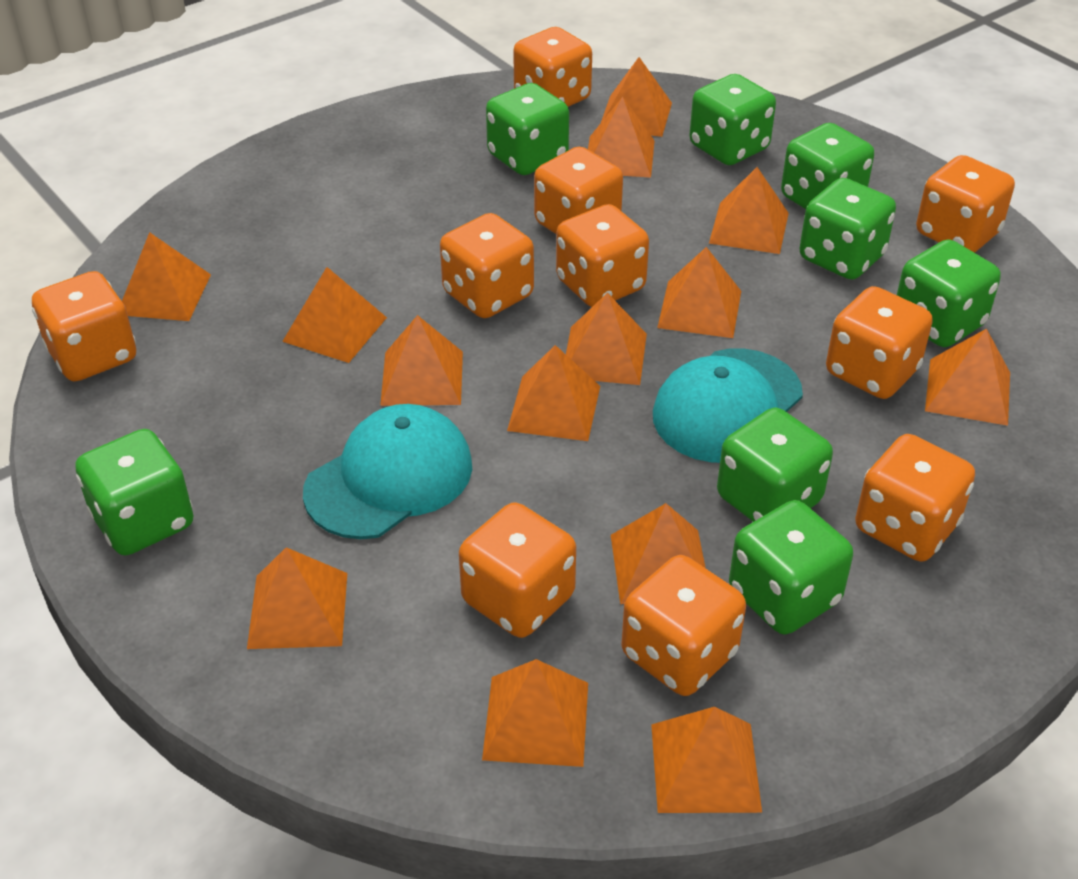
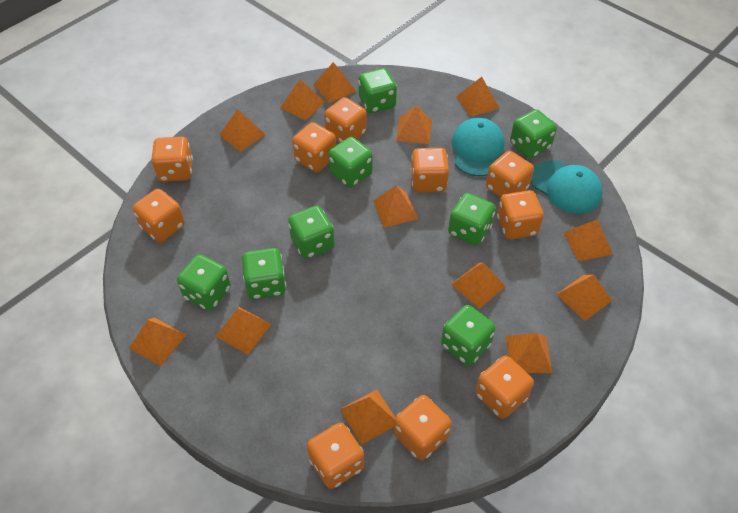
orange pyramid: 14 -> 13

